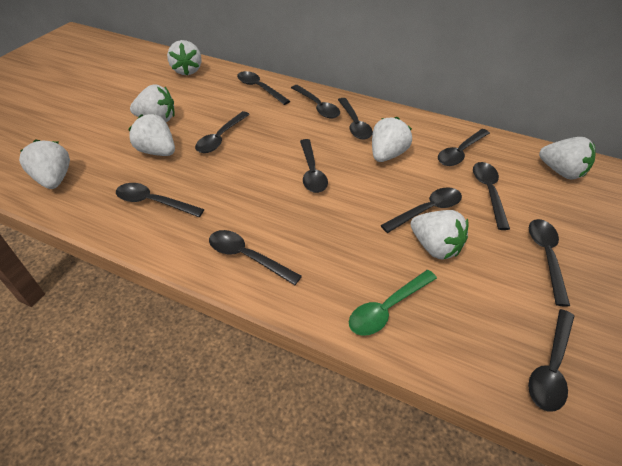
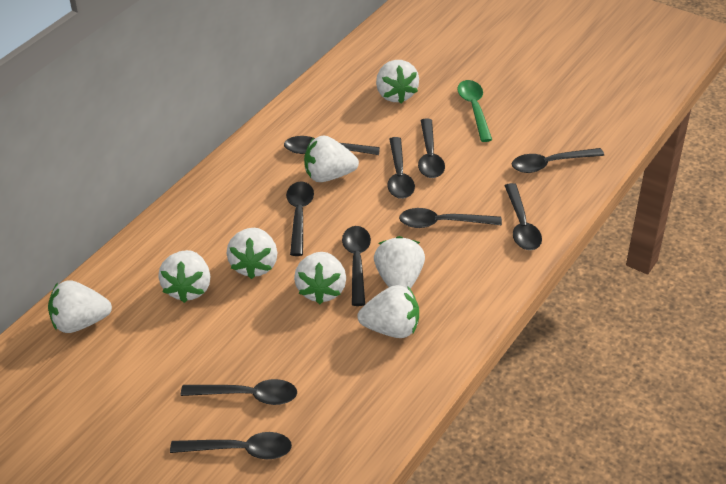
black spoon: 12 -> 10
white strawberry: 7 -> 8

